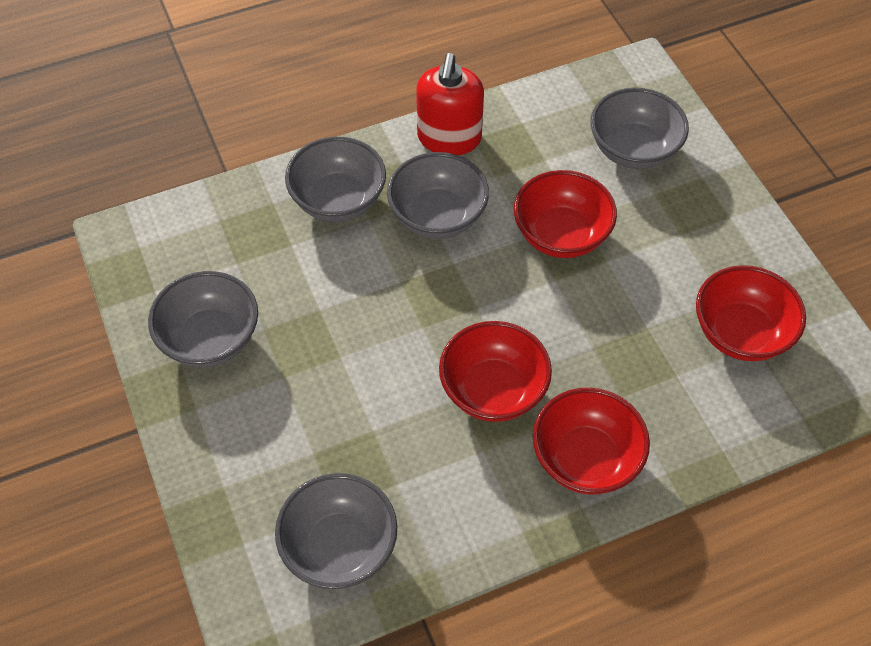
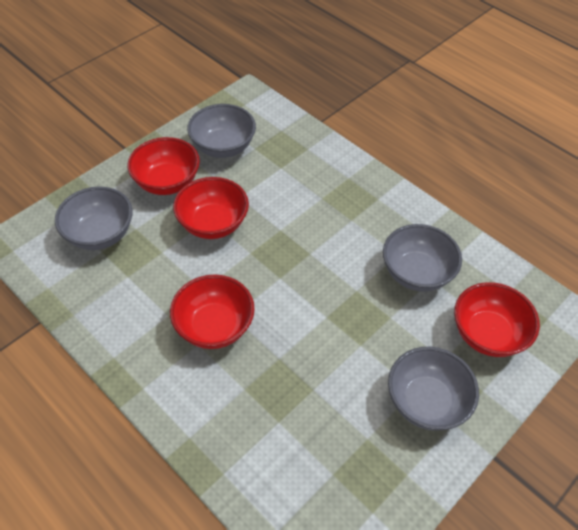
grey bowl: 5 -> 4
red soap dispenser: 1 -> 0

